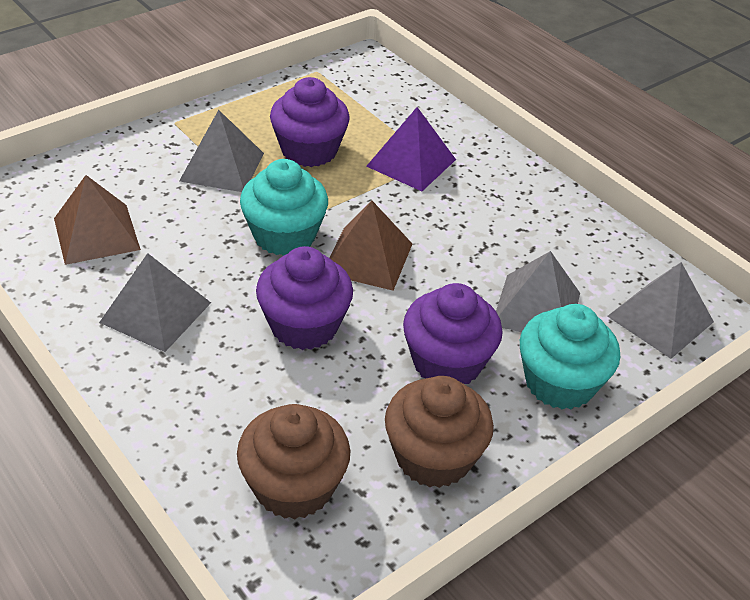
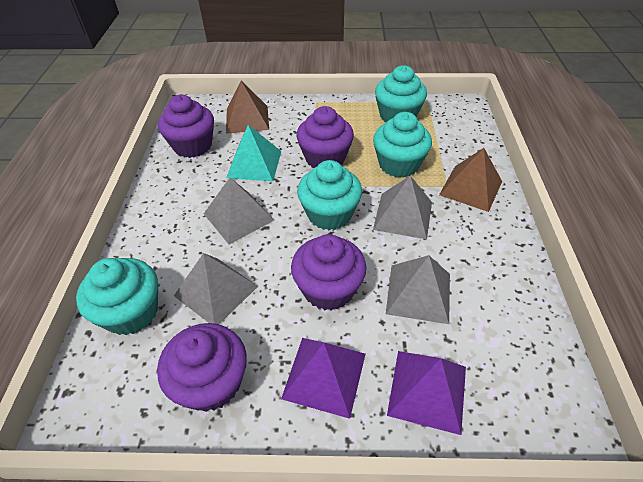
brown cupcake: 2 -> 0
purple cupcake: 3 -> 4
purple pyramid: 1 -> 2
turquoise cupcake: 2 -> 4
turquoise pyramid: 0 -> 1

